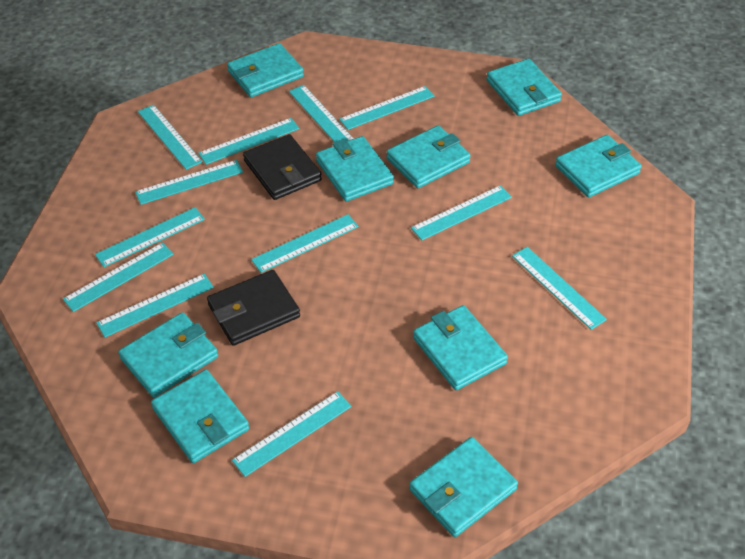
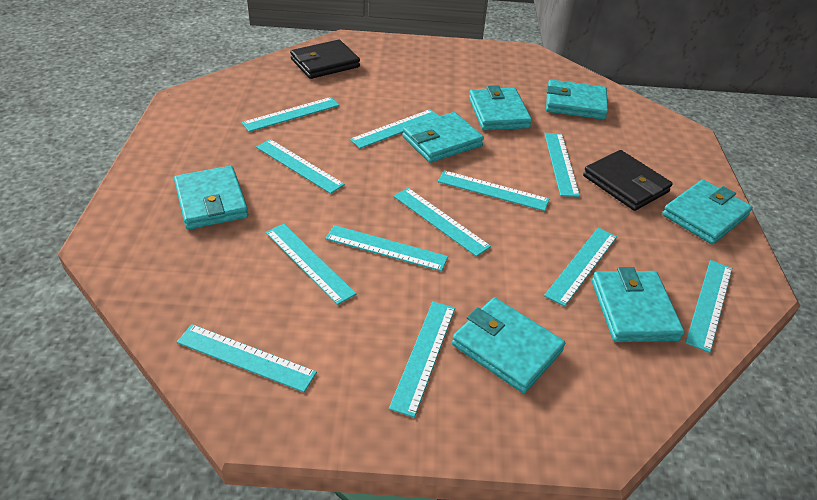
turquoise wallet: 9 -> 7

